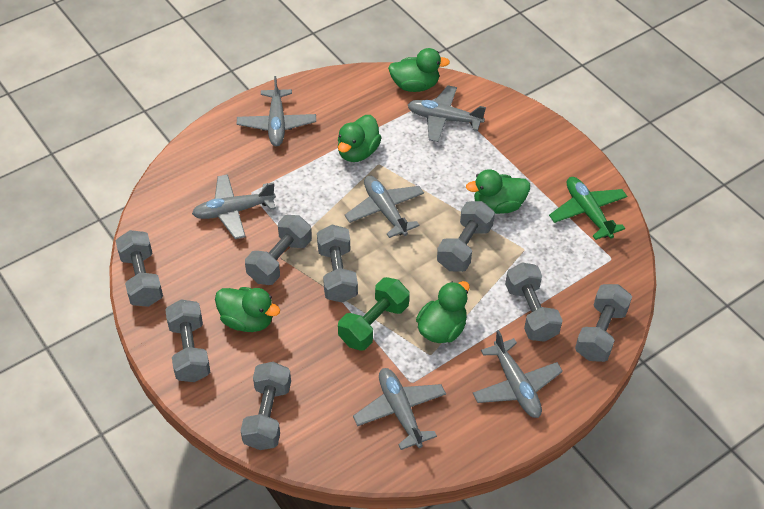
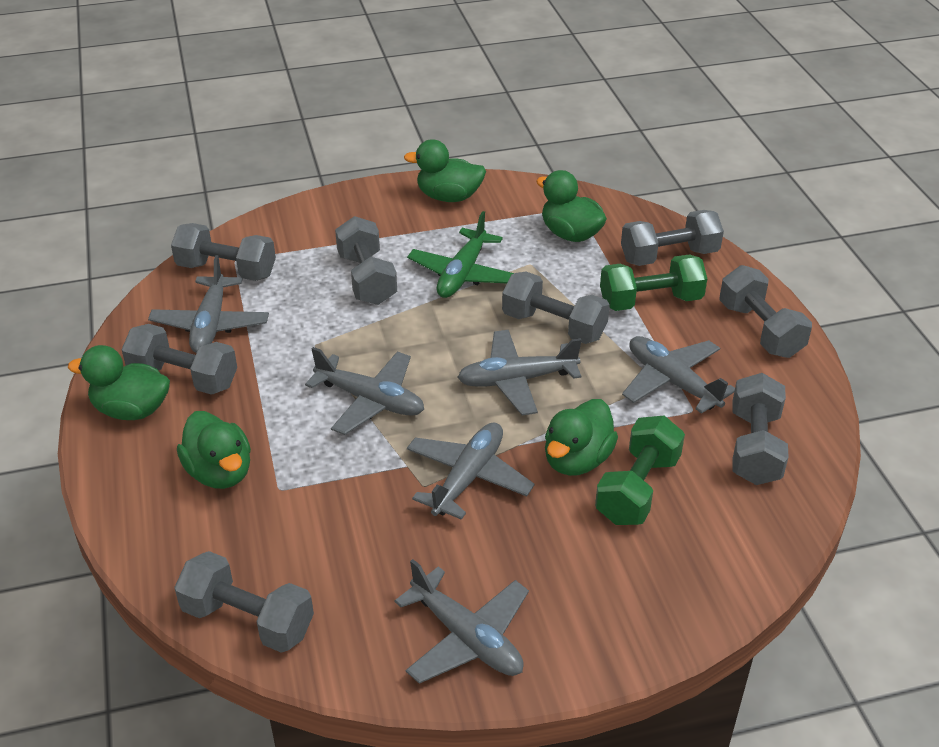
green dumbbell: 1 -> 2

